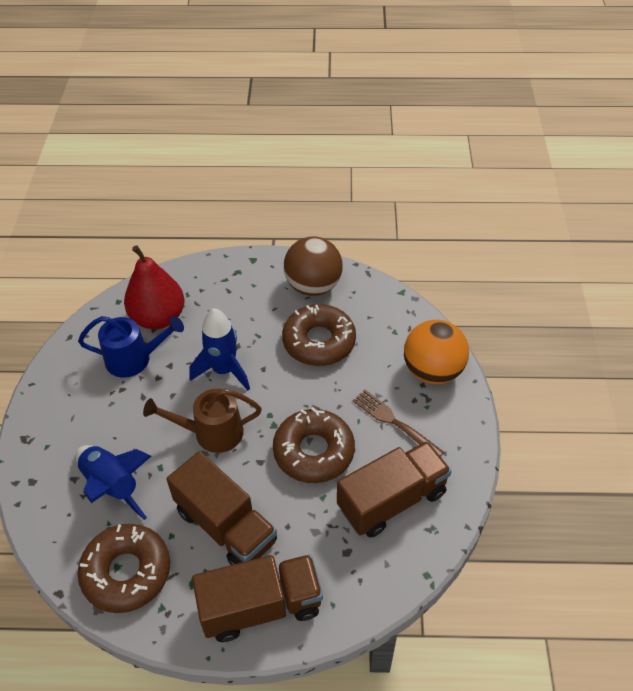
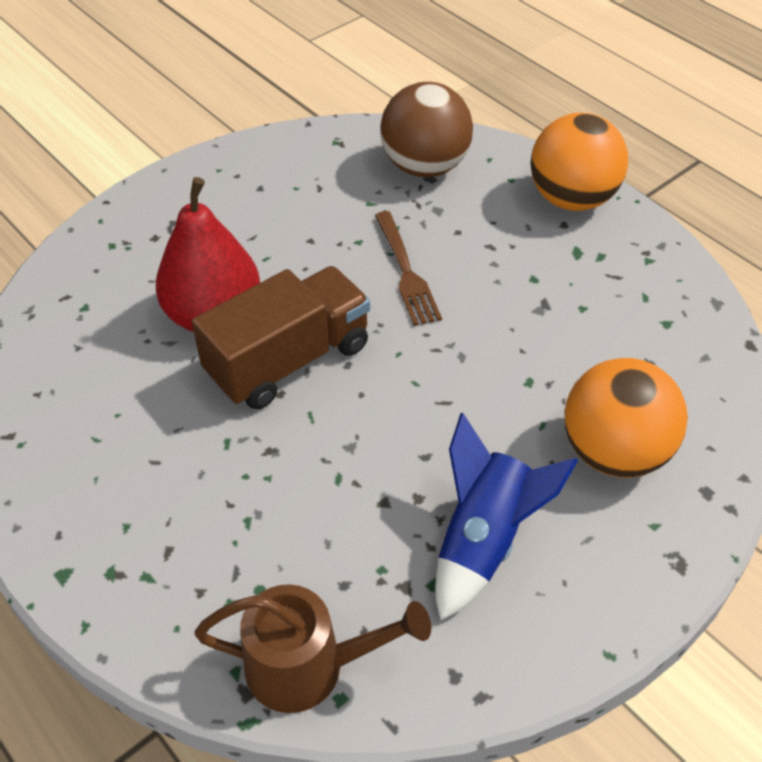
blue rocket: 2 -> 1
blue watering can: 1 -> 0
brown donut: 3 -> 0
brown truck: 3 -> 1
orange ball: 1 -> 2

